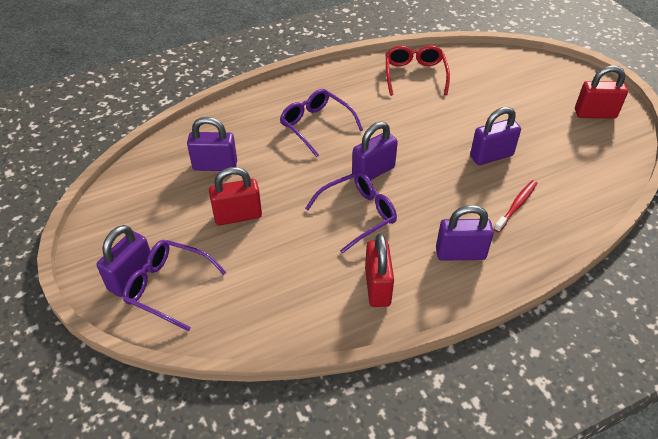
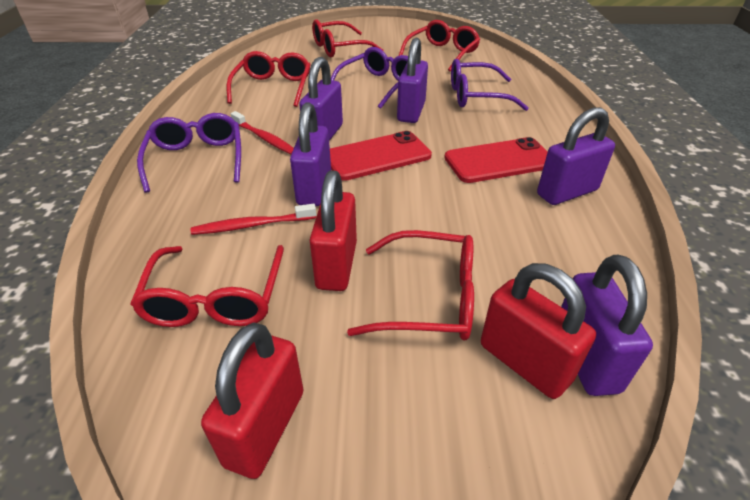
red glasses: 1 -> 5
red phone: 0 -> 2
red toothbrush: 1 -> 2

